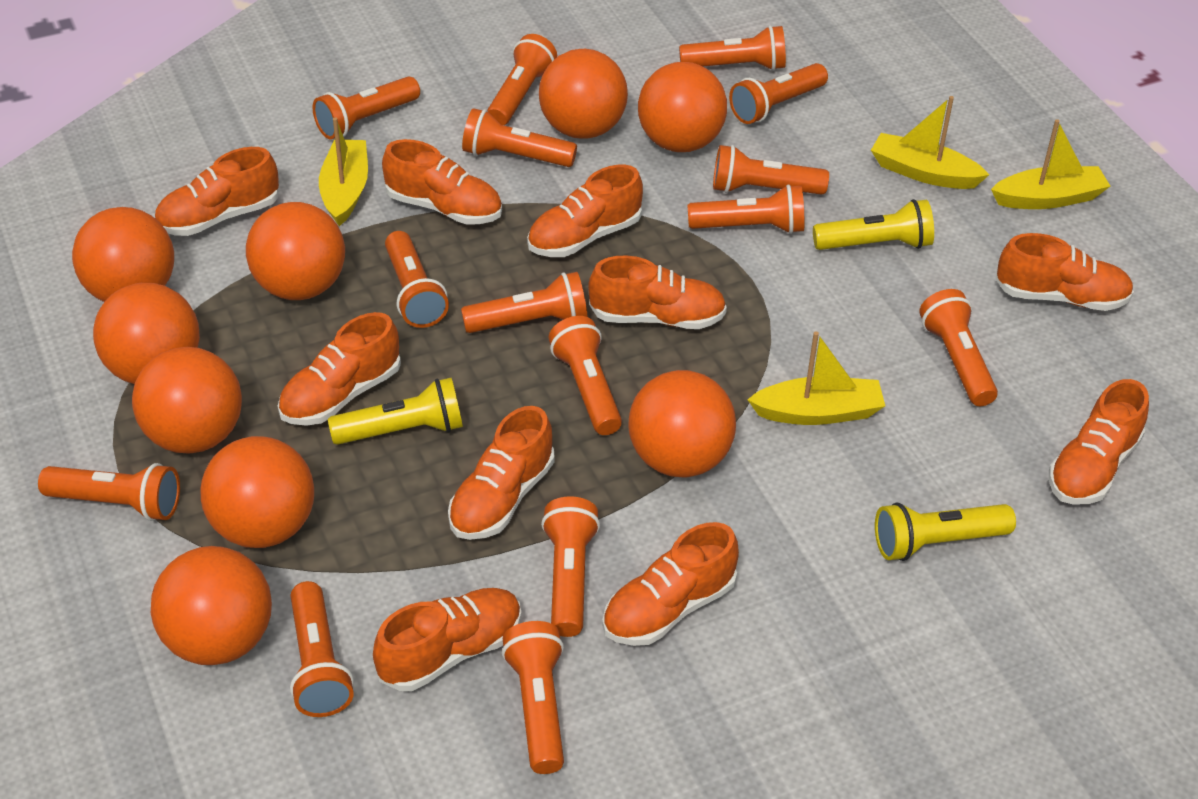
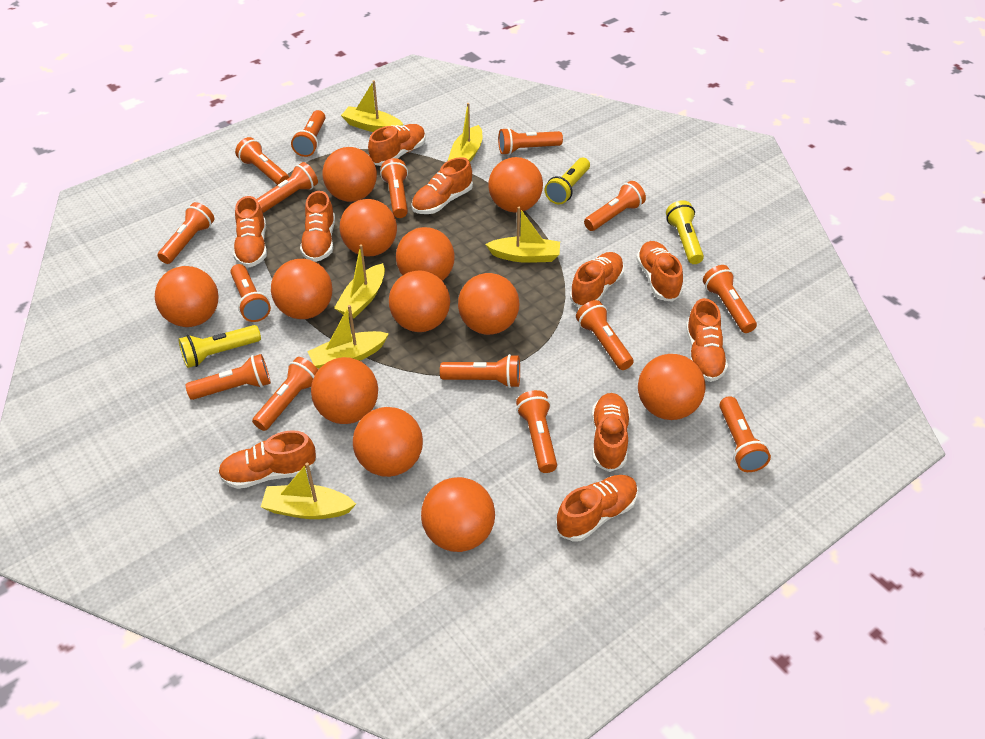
orange ball: 9 -> 12
yellow boat: 4 -> 6

